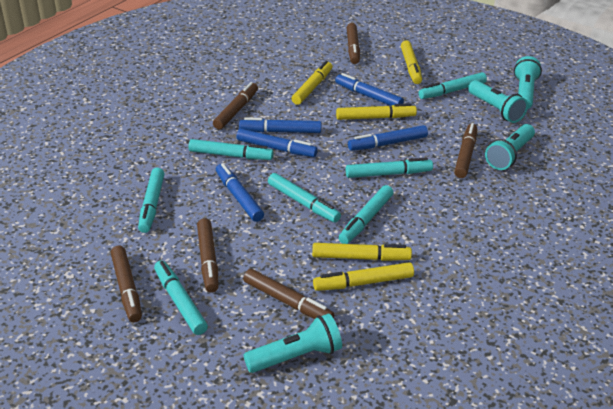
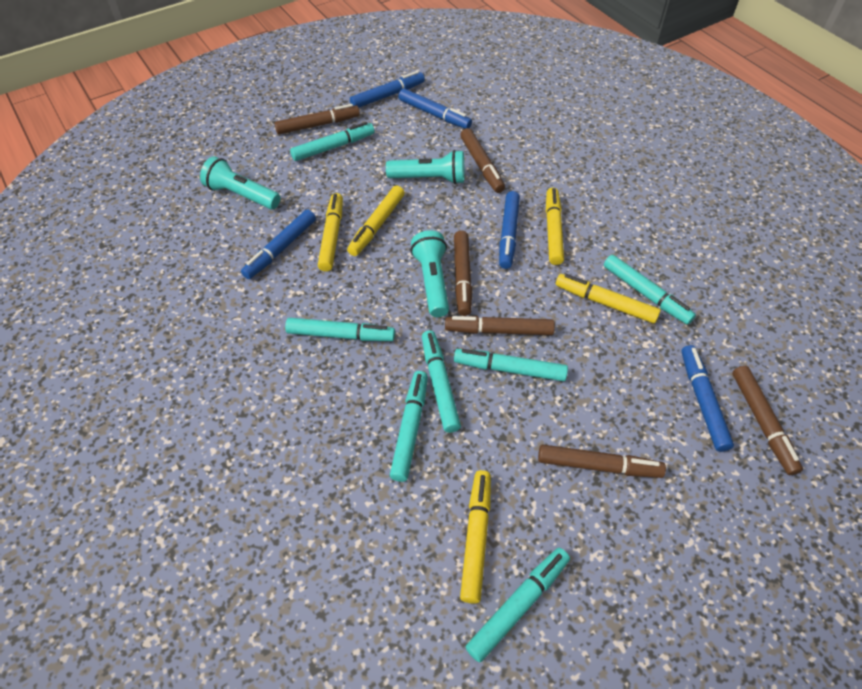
turquoise flashlight: 4 -> 3

